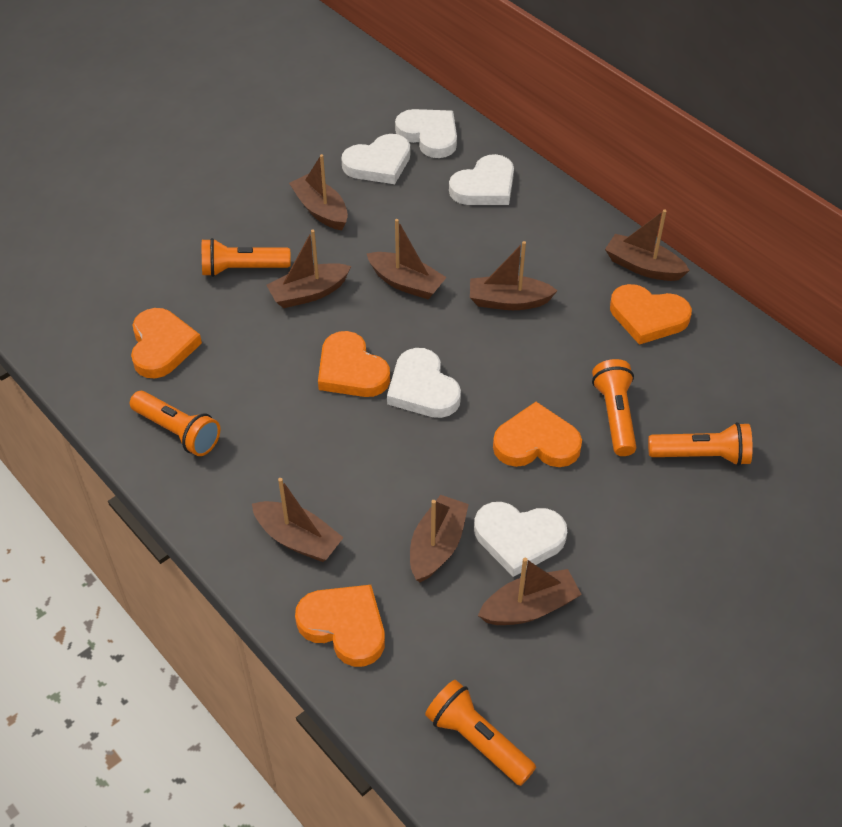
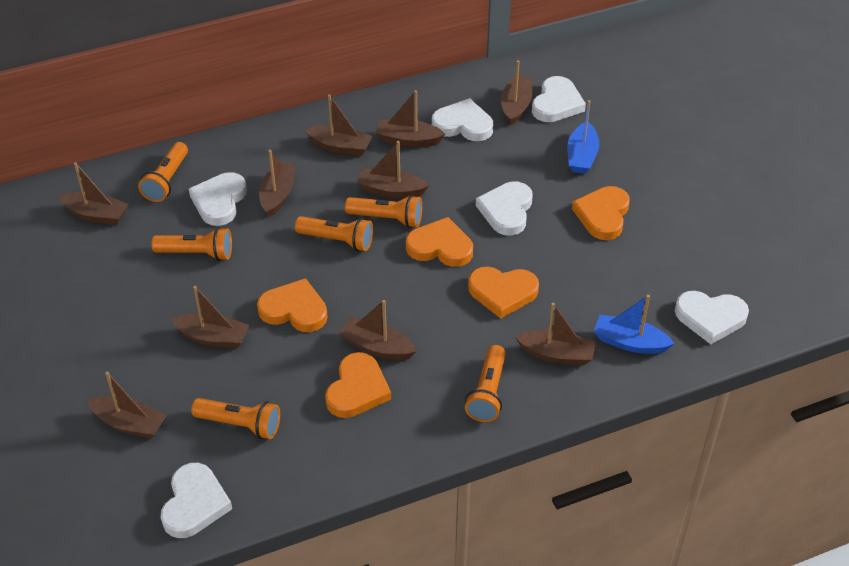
blue boat: 0 -> 2
brown boat: 8 -> 10
orange flashlight: 5 -> 6
white heart: 5 -> 6

